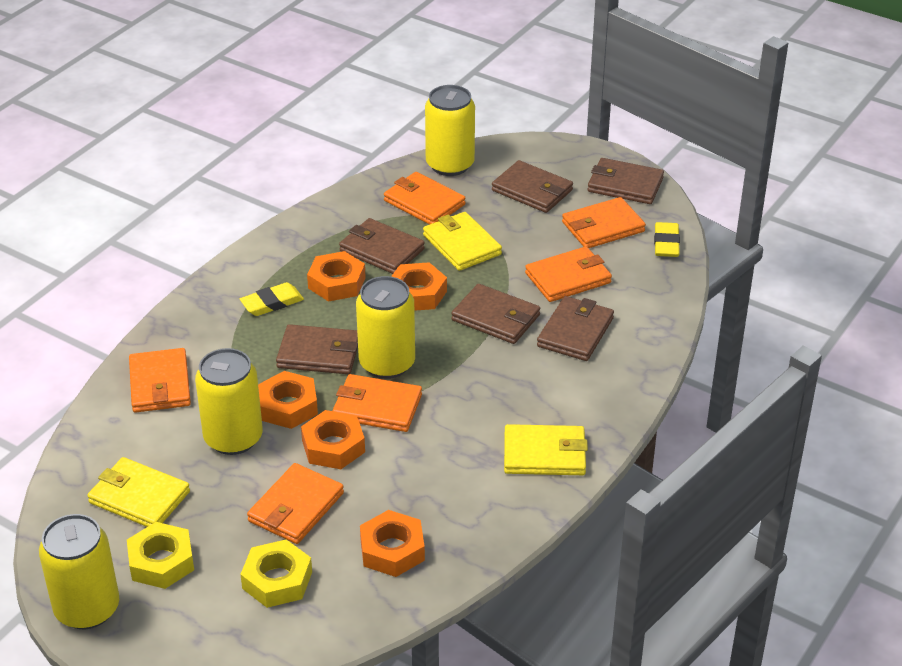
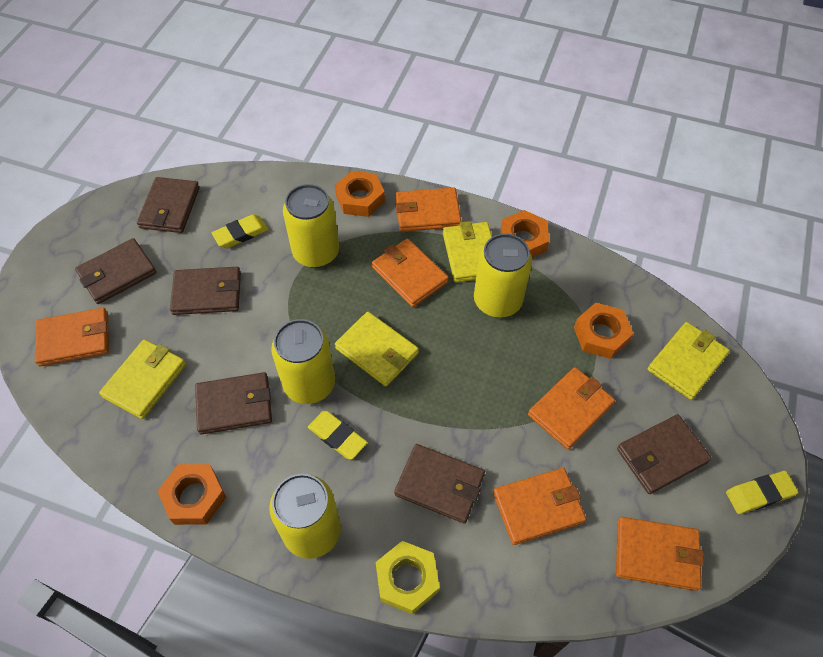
orange nut: 5 -> 4
yellow eraser: 2 -> 3
yellow nut: 2 -> 1
yellow wallet: 3 -> 4

